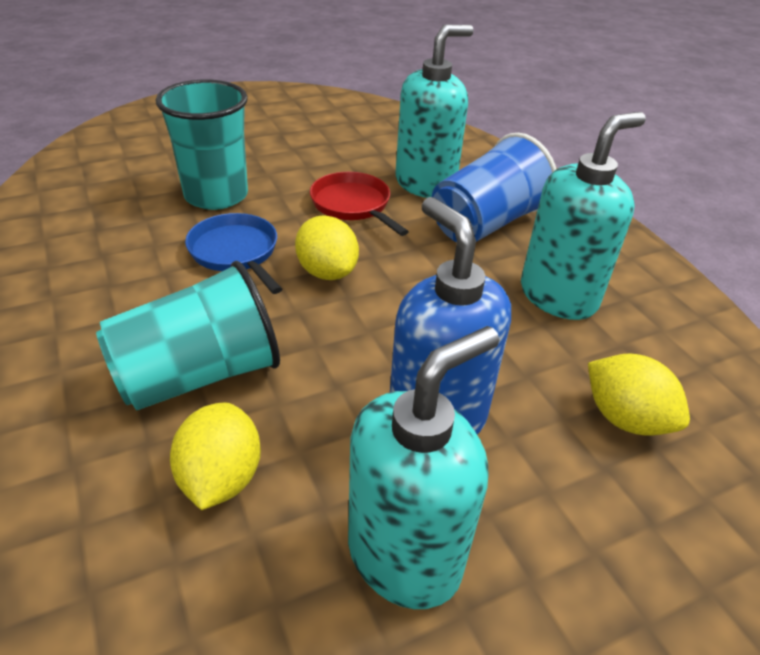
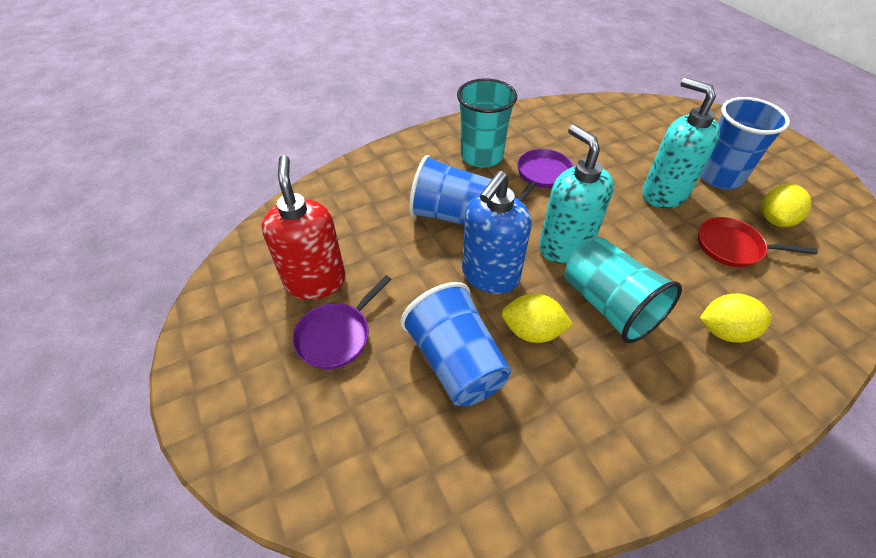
blue cup: 1 -> 3
blue pan: 1 -> 0
purple pan: 0 -> 2
red soap dispenser: 0 -> 1
turquoise soap dispenser: 3 -> 2

